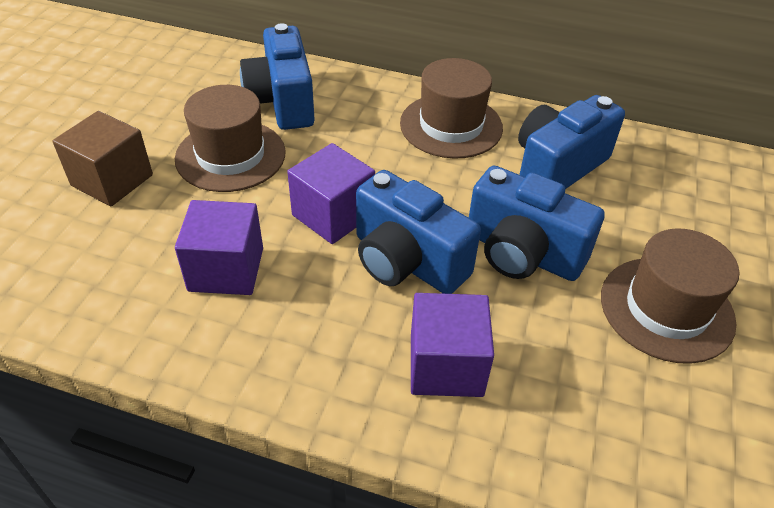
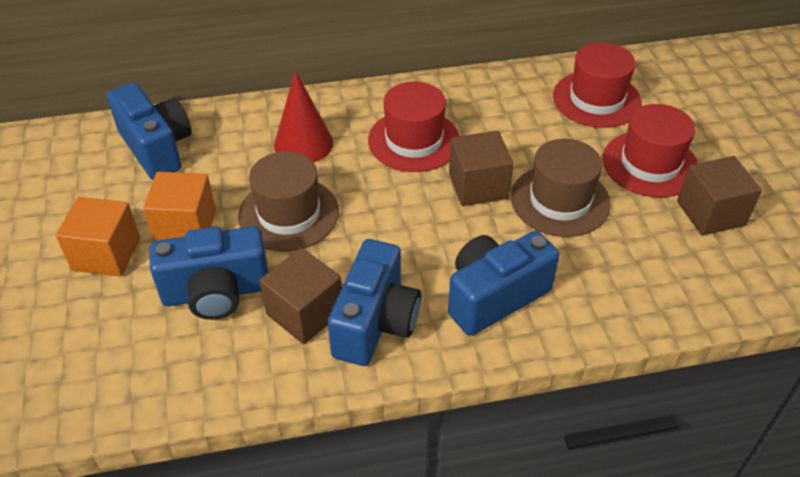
brown cube: 1 -> 3
brown hat: 3 -> 2
orange cube: 0 -> 2
purple cube: 3 -> 0
red cone: 0 -> 1
red hat: 0 -> 3

